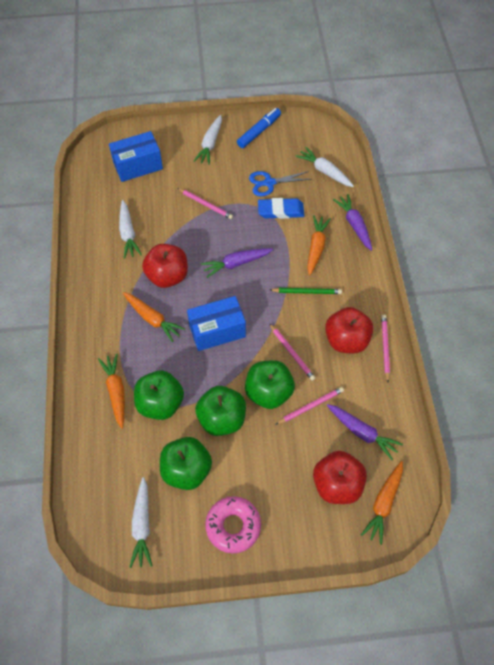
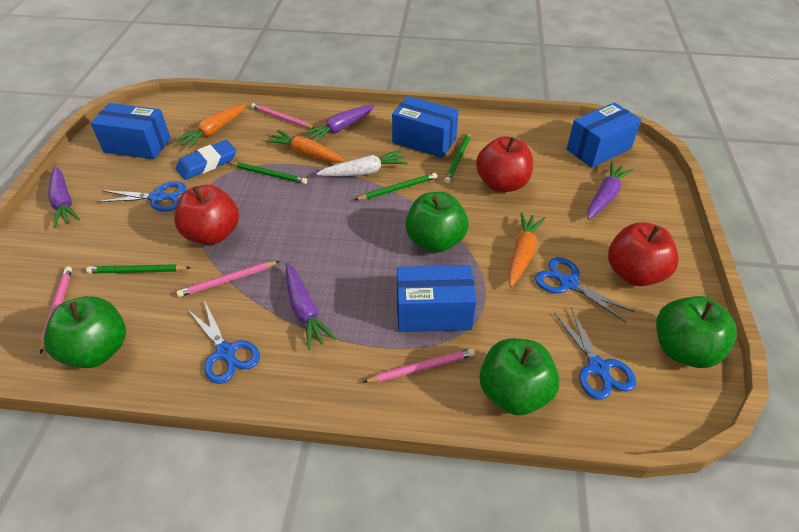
blue box: 2 -> 4
blue marker: 1 -> 0
blue scissors: 1 -> 4
green pencil: 1 -> 4
orange carrot: 4 -> 3
pink donut: 1 -> 0
purple carrot: 3 -> 4
white carrot: 4 -> 1

